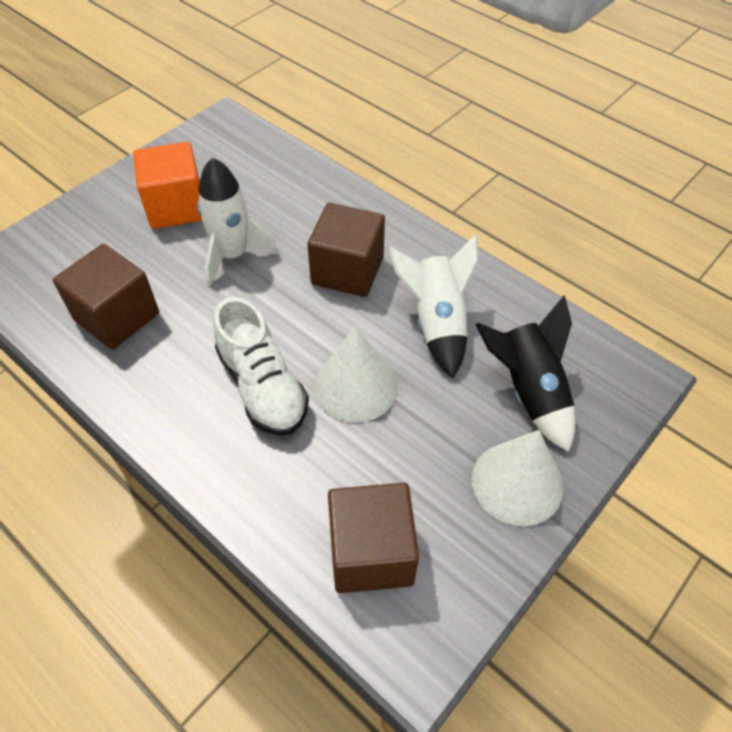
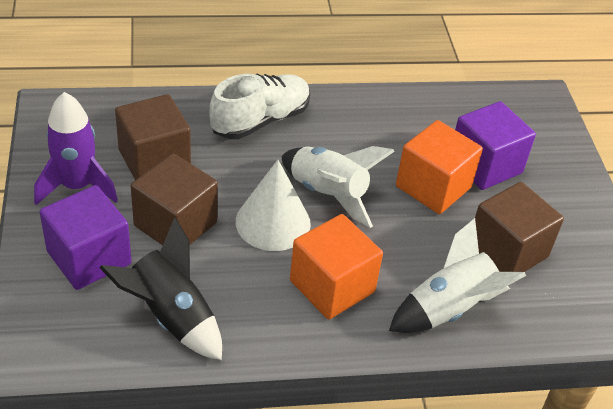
orange cube: 1 -> 2
purple cube: 0 -> 2
purple rocket: 0 -> 1
white cone: 2 -> 1

